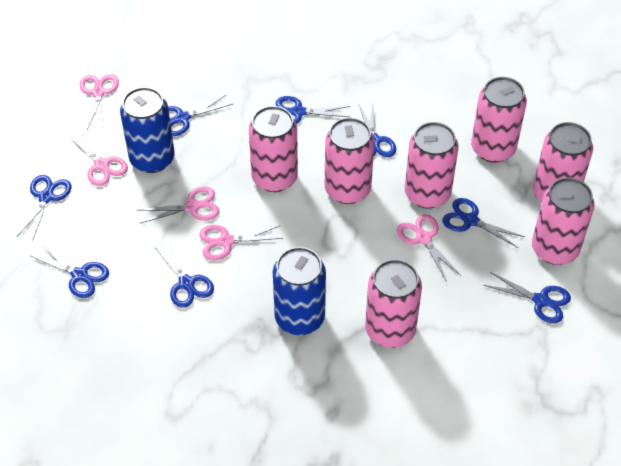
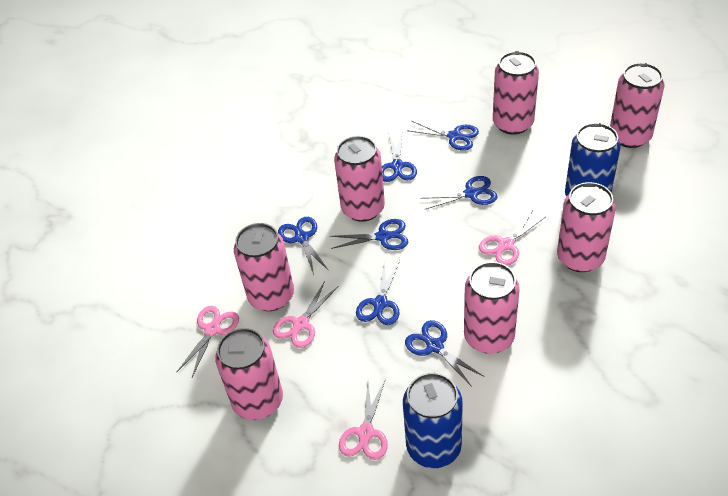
blue scissors: 8 -> 7
pink scissors: 5 -> 4

